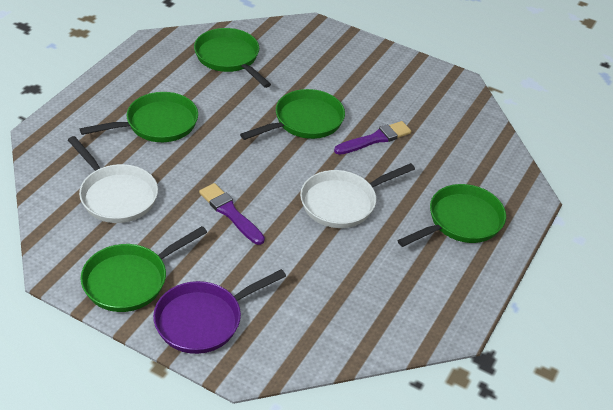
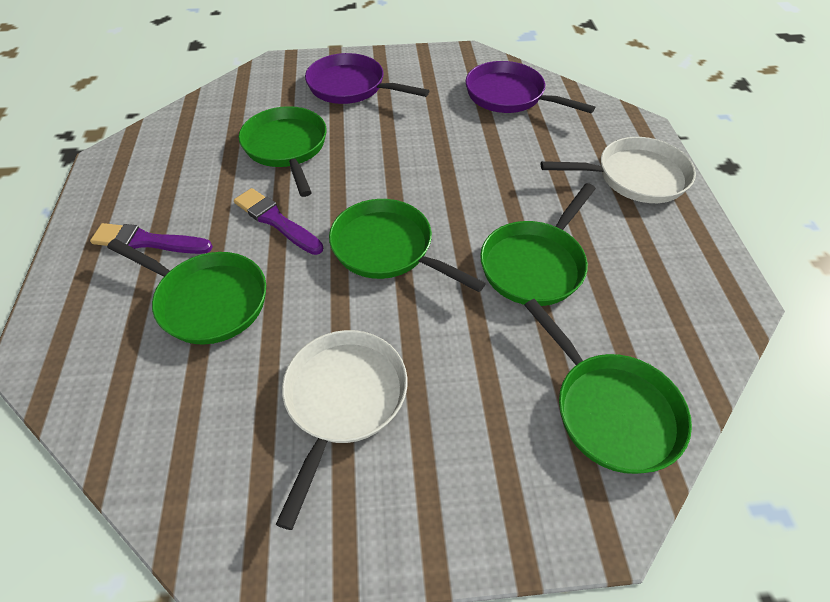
purple pan: 1 -> 2

